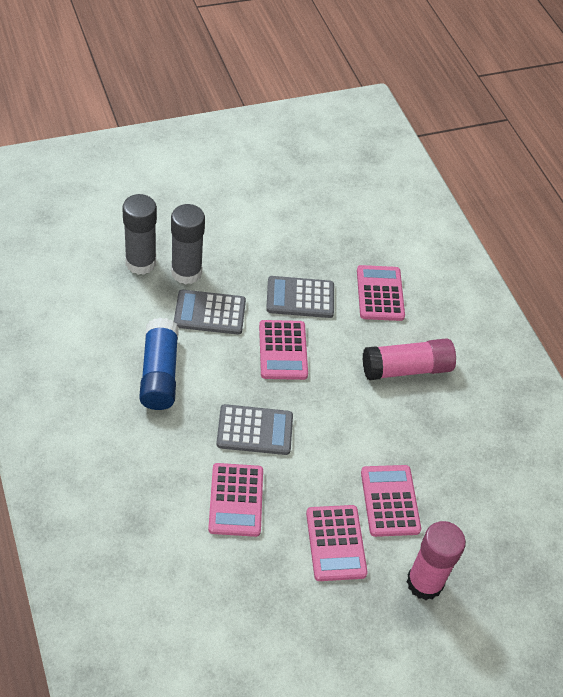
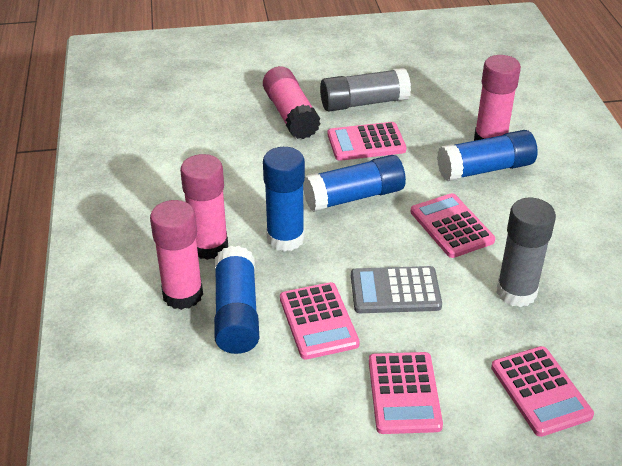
blue glue stick: 1 -> 4
grey calculator: 3 -> 1
pink glue stick: 2 -> 4

